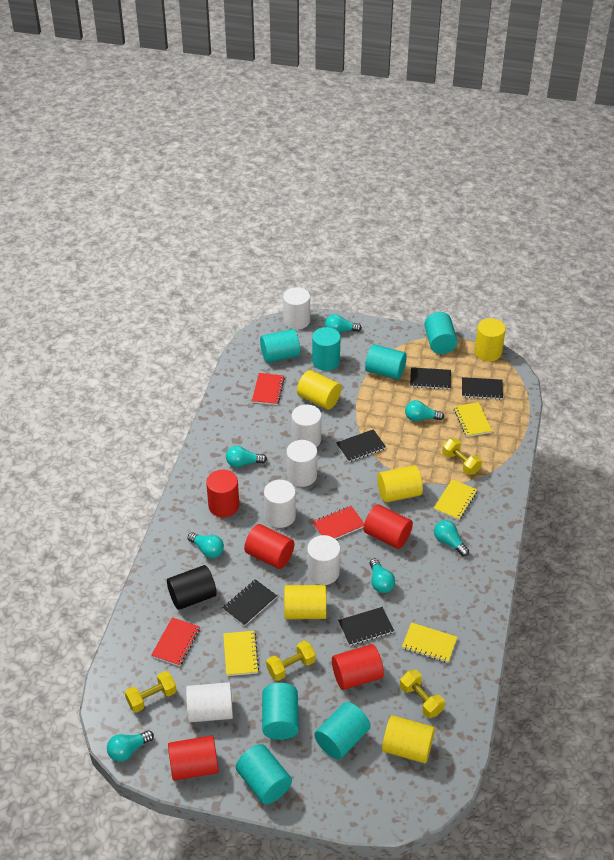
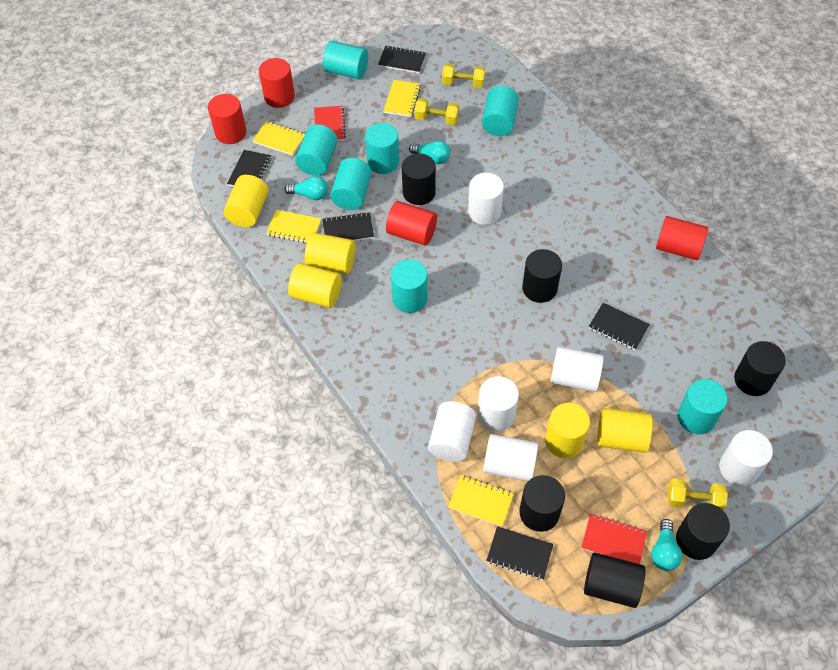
black cylinder: 1 -> 6
red cylinder: 5 -> 4
red notebook: 3 -> 2
turquoise light bulb: 7 -> 3
yellow dumbbell: 4 -> 3

